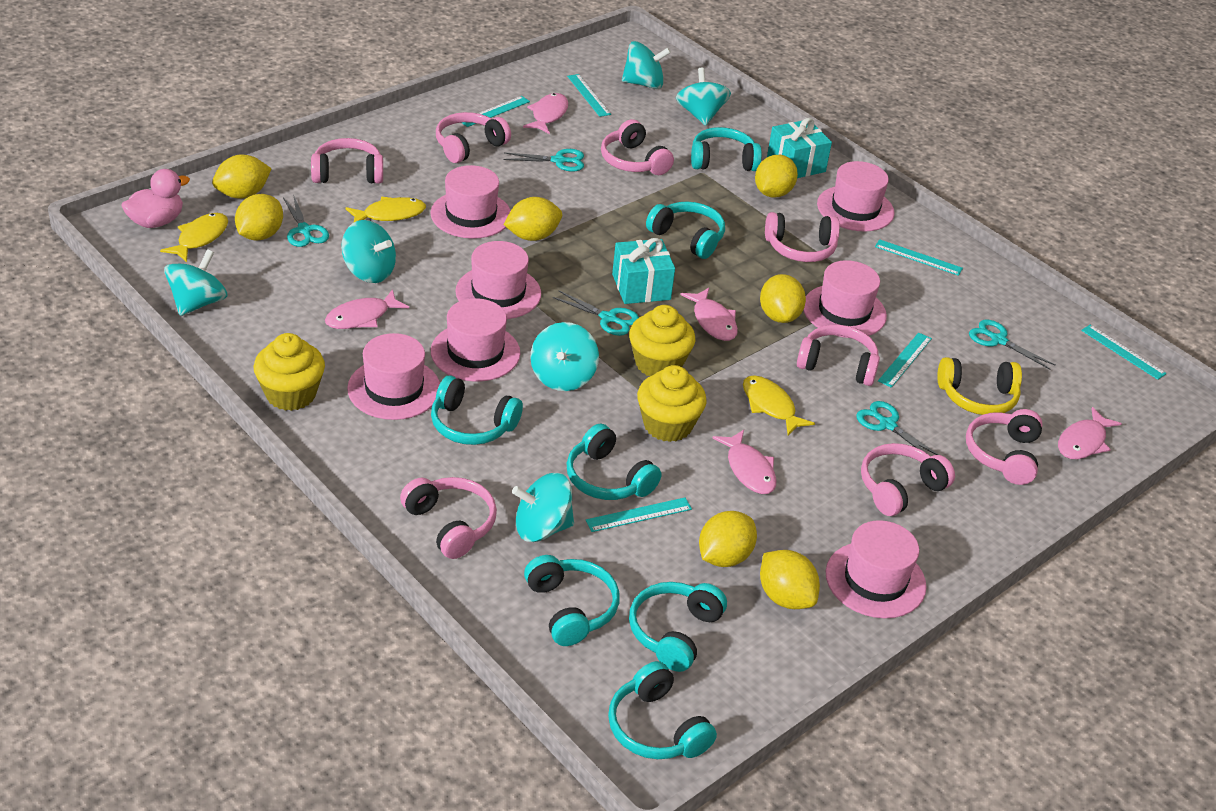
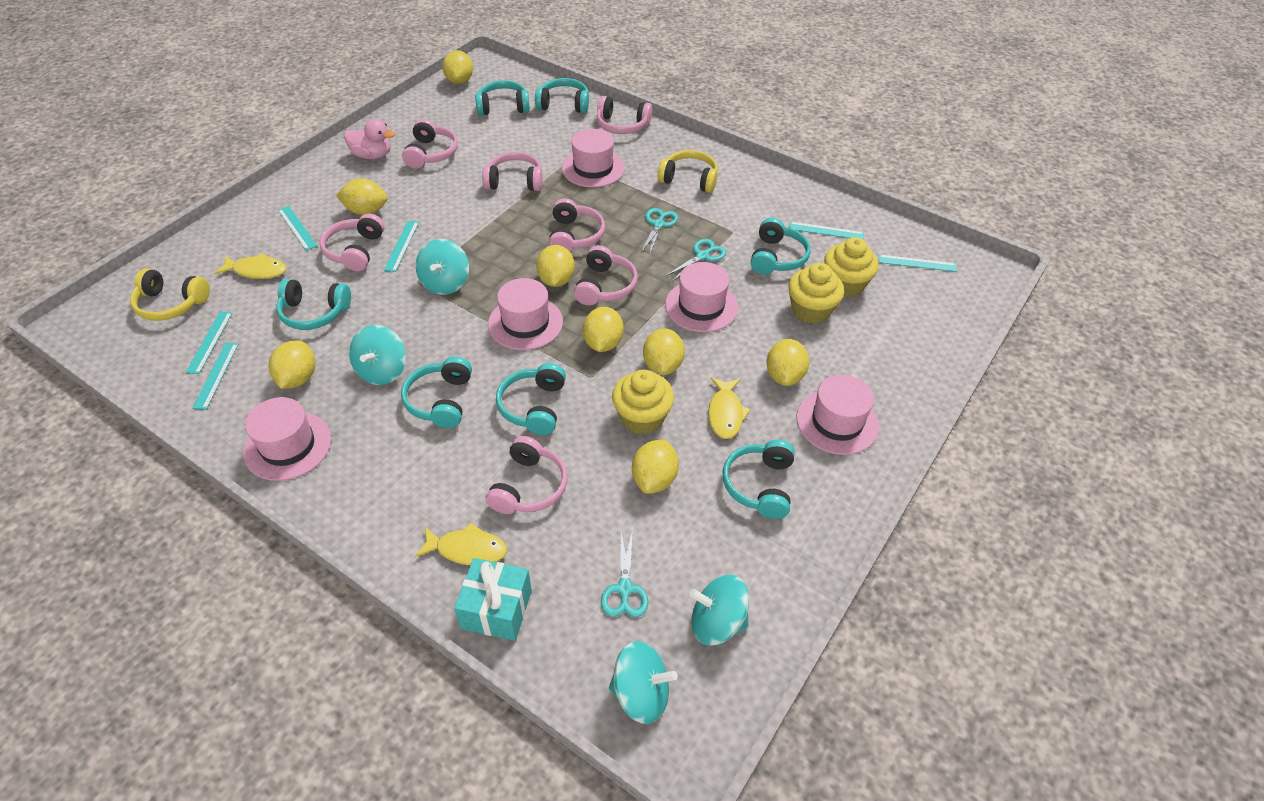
pink fish: 5 -> 0
pink hat: 7 -> 5
pink headphones: 8 -> 7
turquoise gift: 2 -> 1
turquoise scissors: 5 -> 3
turquoise spinning top: 6 -> 4
yellow headphones: 1 -> 2
yellow lemon: 7 -> 8

